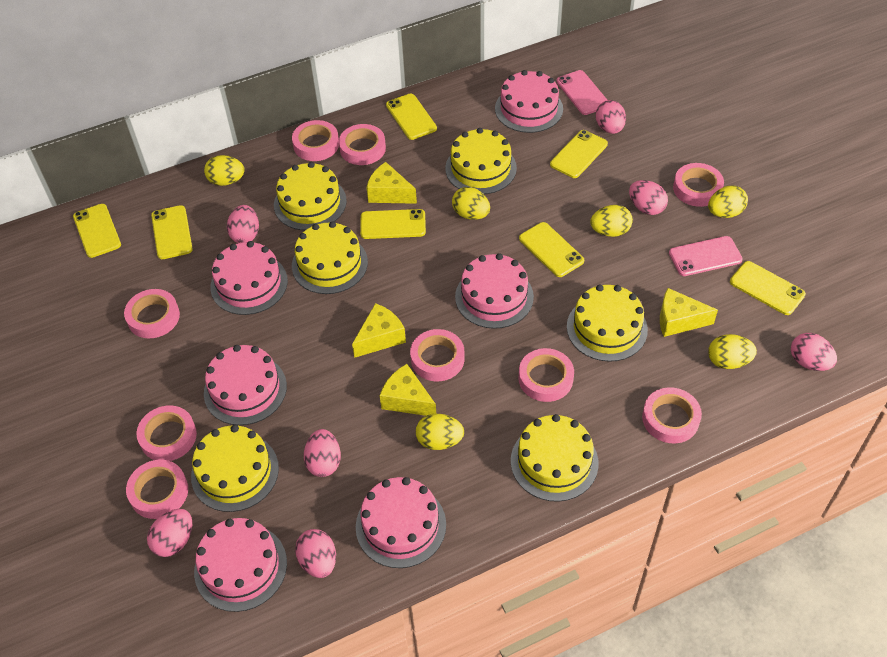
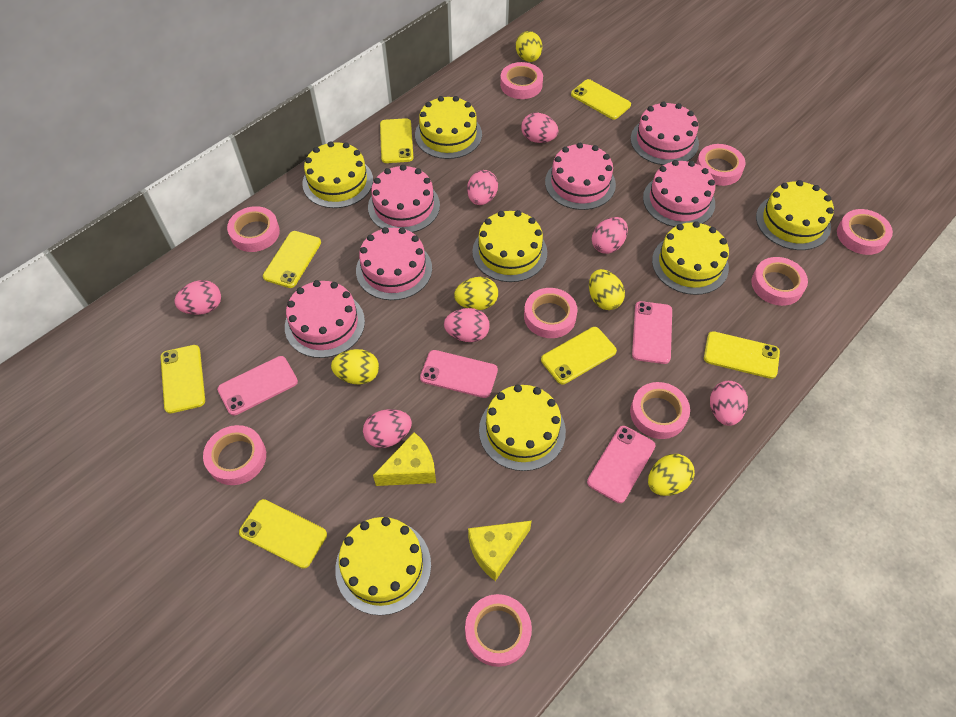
pink phone: 2 -> 4
yellow cake: 6 -> 7
yellow cheese: 4 -> 2
yellow egg: 6 -> 5

